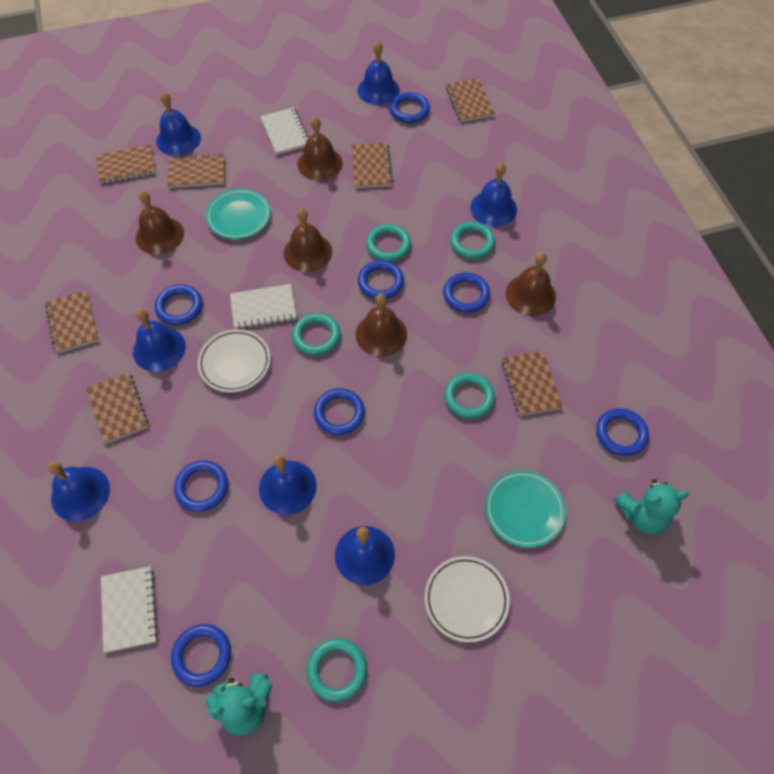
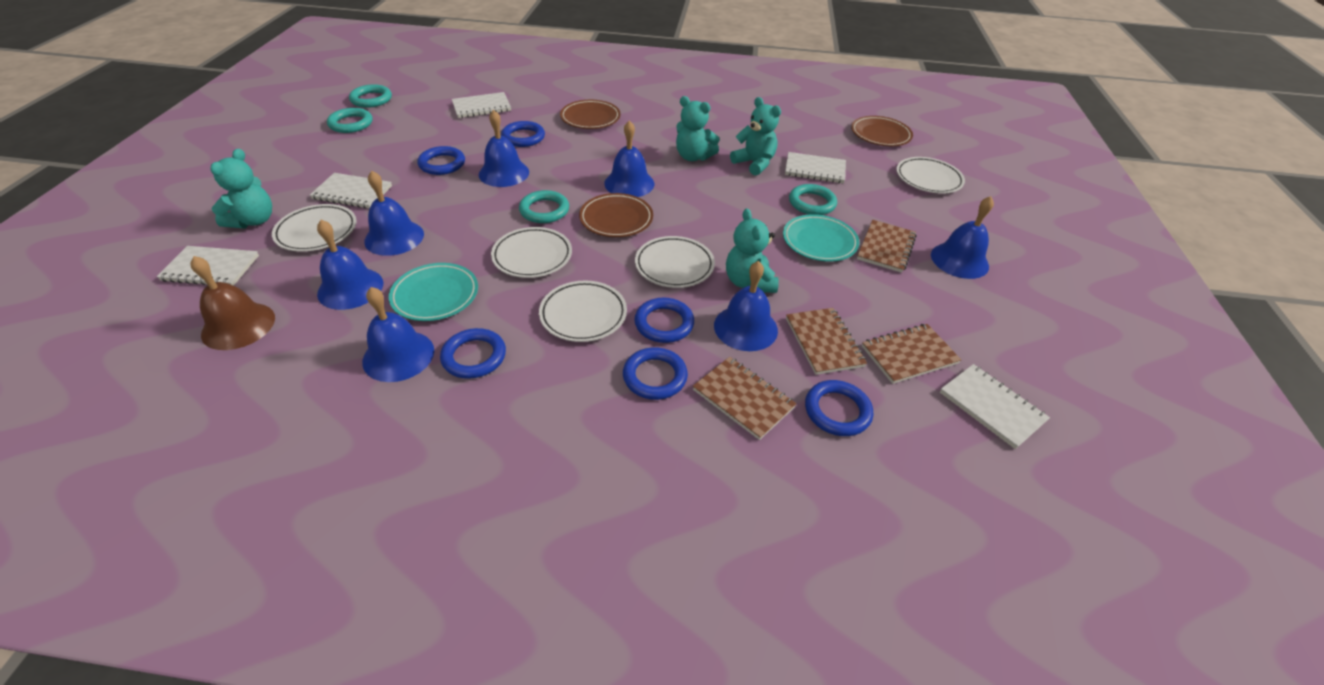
blue ring: 8 -> 6
brown bell: 5 -> 1
brown notebook: 7 -> 4
brown plate: 0 -> 3
turquoise ring: 5 -> 4
turquoise teddy bear: 2 -> 4
white notebook: 3 -> 5
white plate: 2 -> 5

